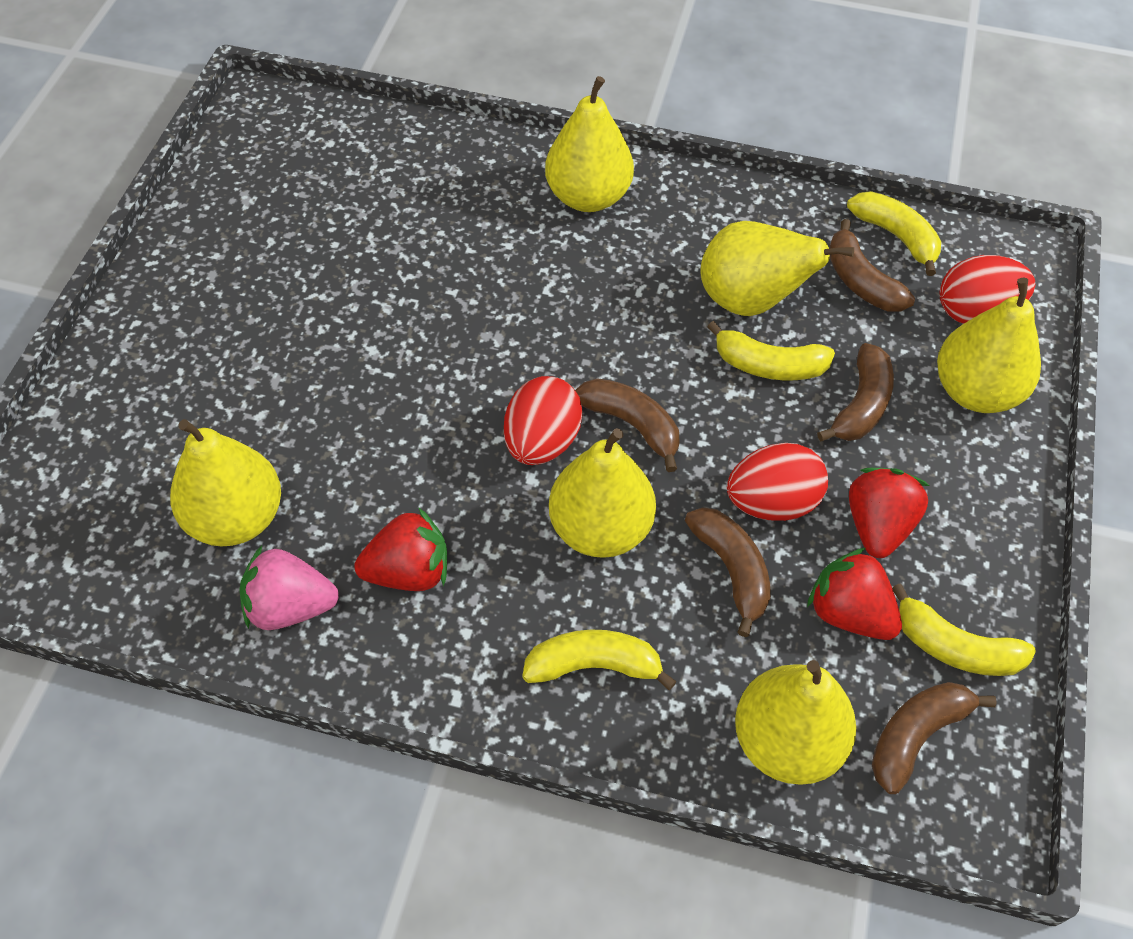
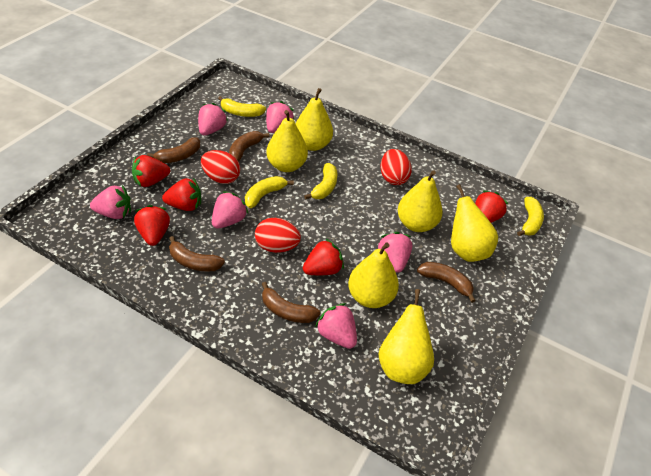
pink strawberry: 1 -> 6
red strawberry: 3 -> 5

